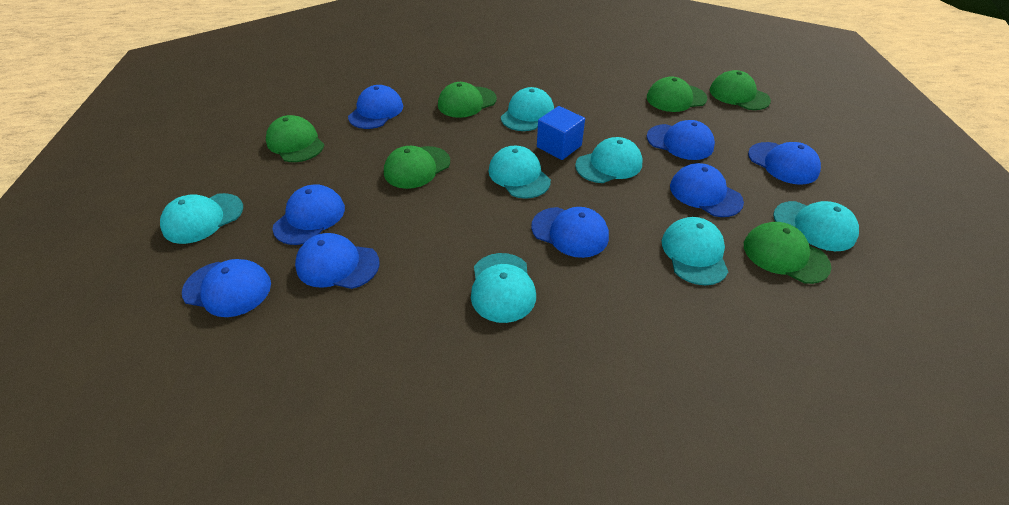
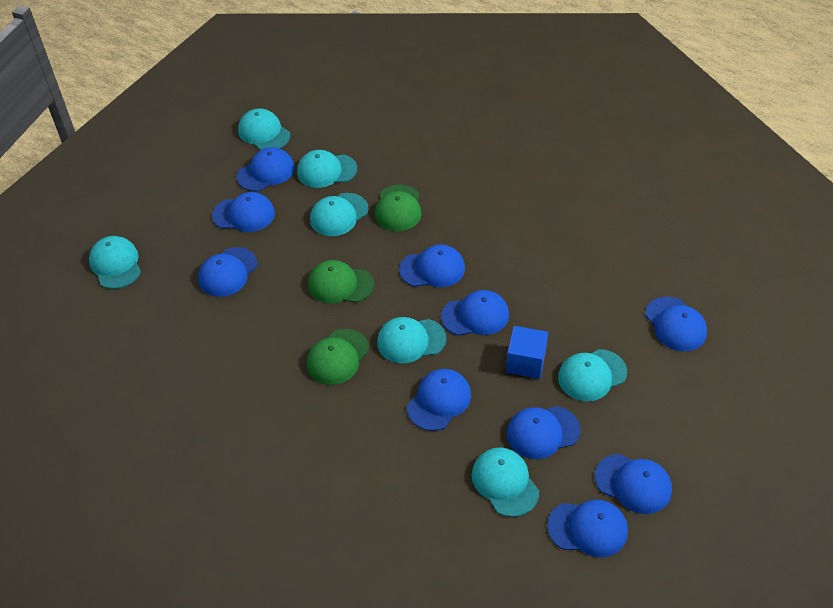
blue cap: 8 -> 10
green cap: 6 -> 3

